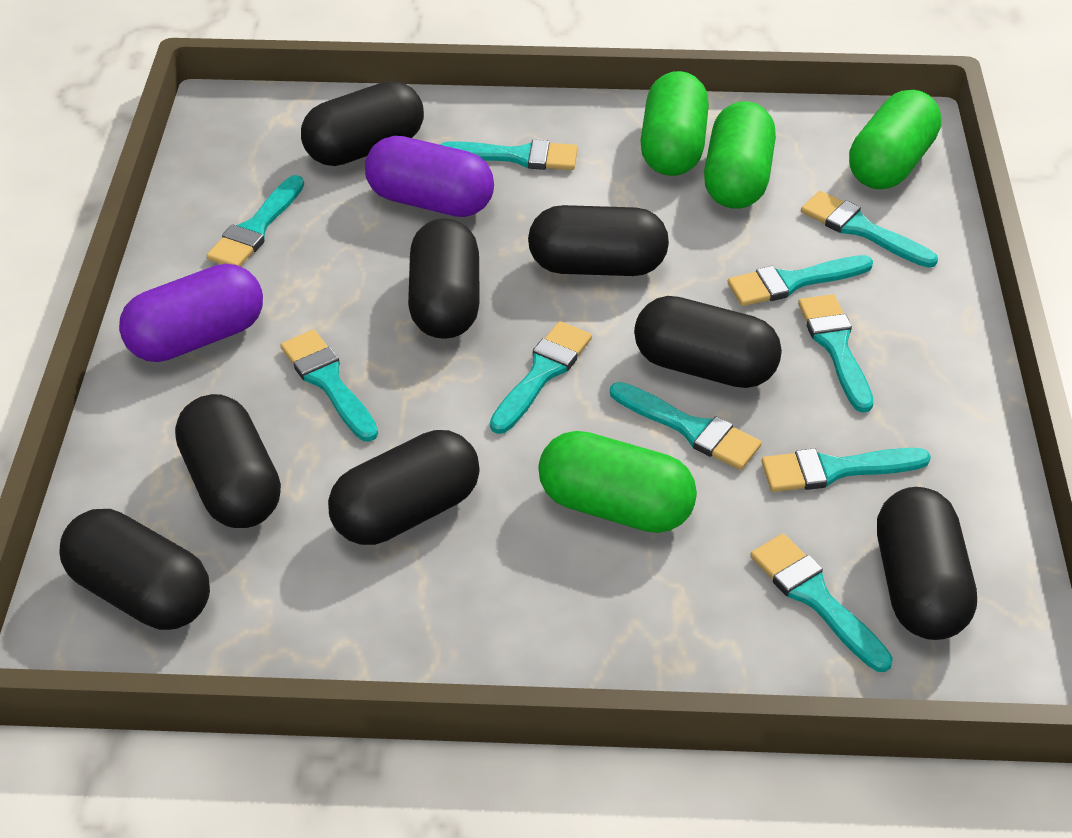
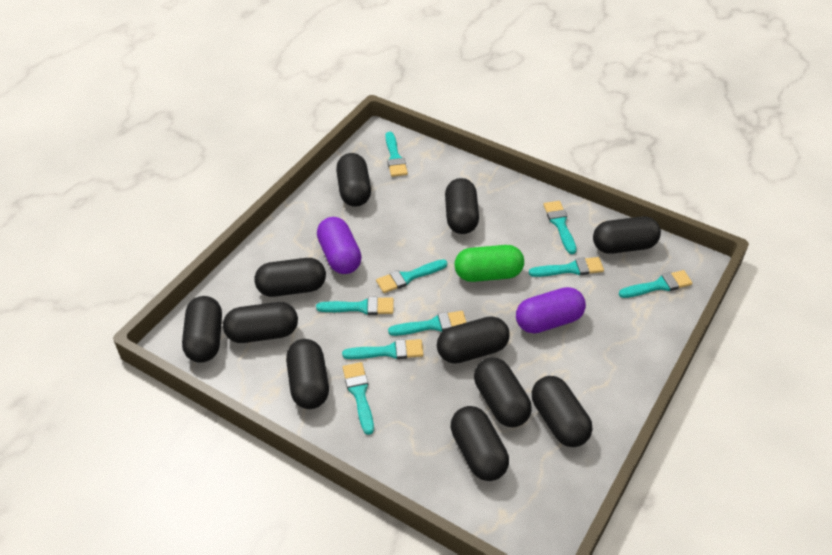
black capsule: 8 -> 11
green capsule: 4 -> 1
turquoise brush: 10 -> 9

